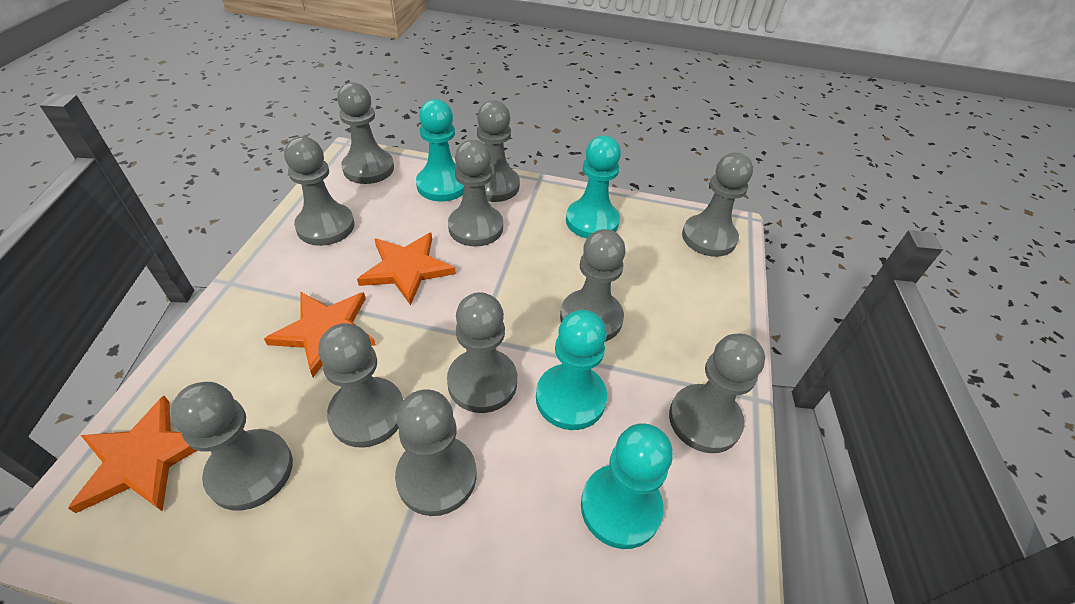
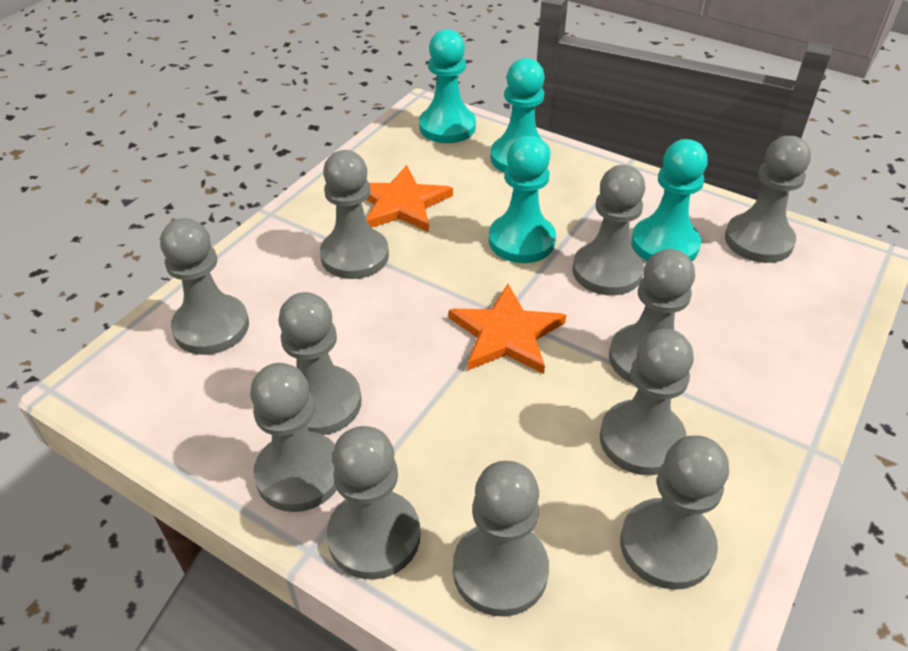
orange star: 3 -> 2

